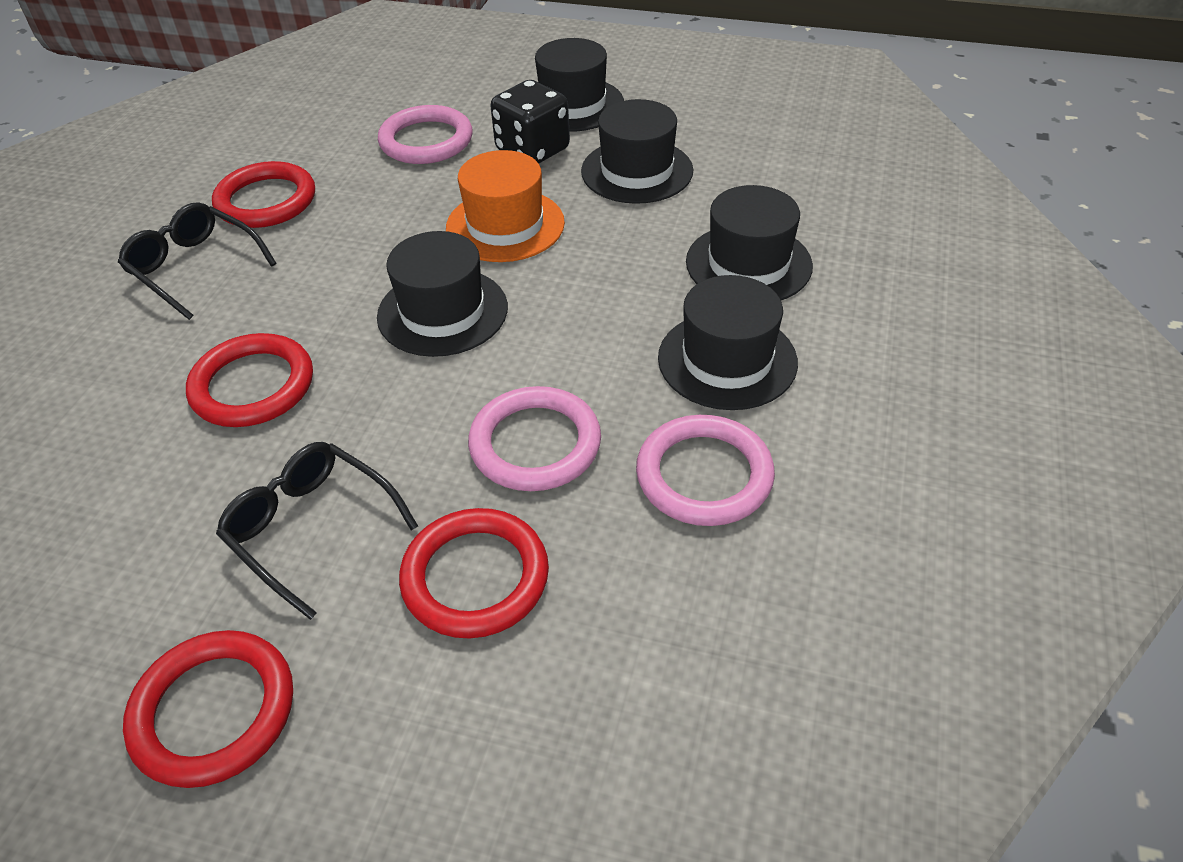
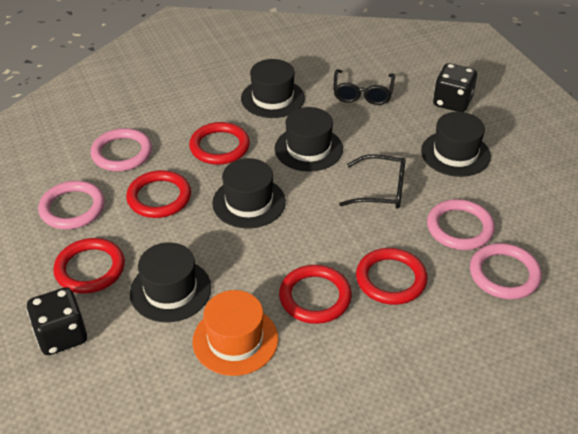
black dice: 1 -> 2
pink ring: 3 -> 4
red ring: 4 -> 5

